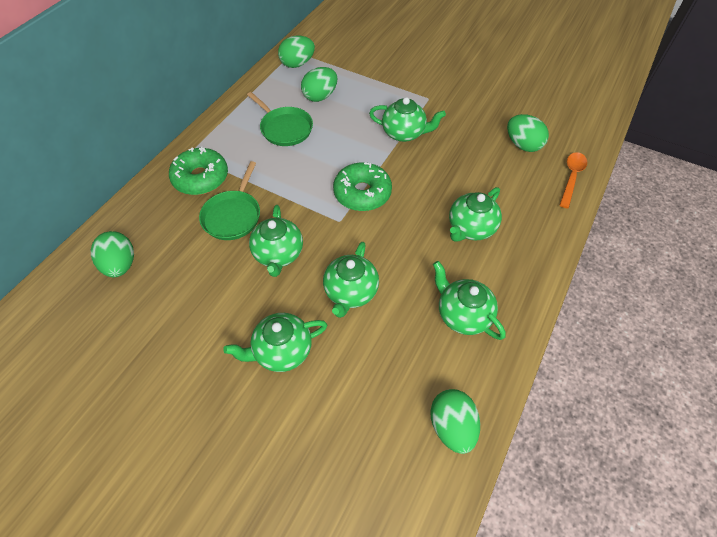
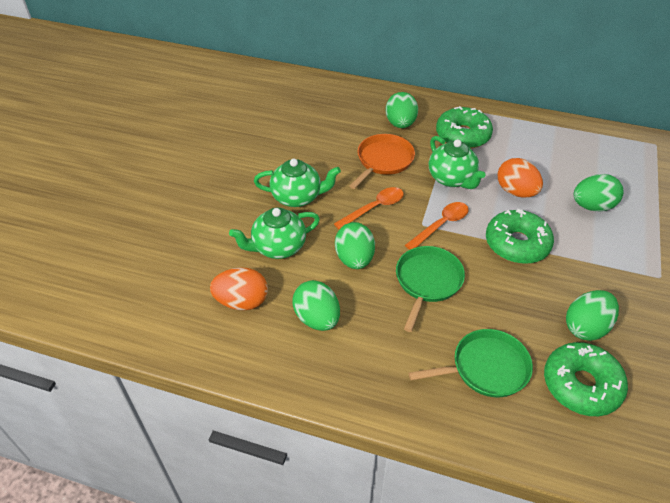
green donut: 2 -> 3
green teapot: 6 -> 3
orange egg: 0 -> 2
orange pan: 0 -> 1
orange spoon: 1 -> 2

